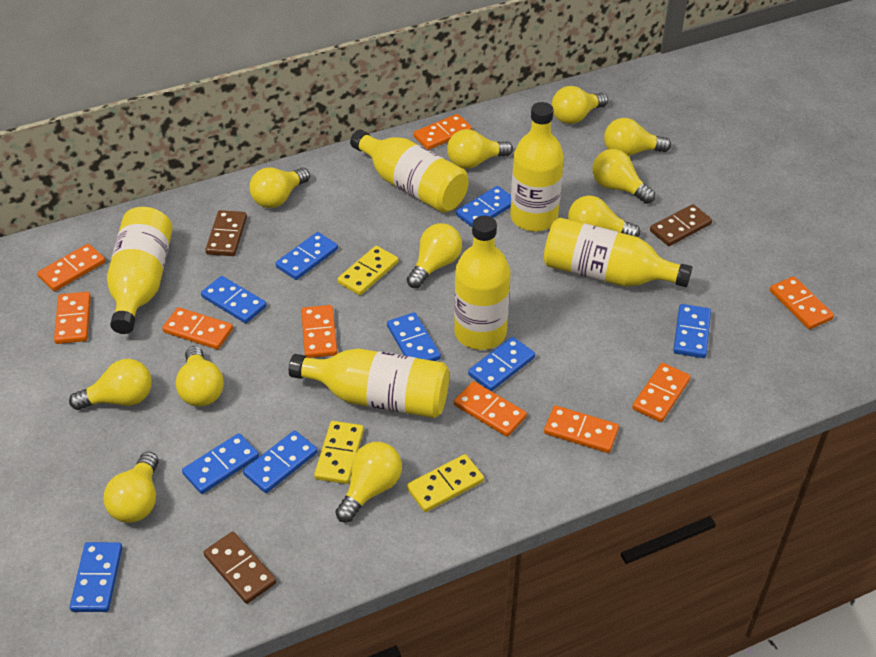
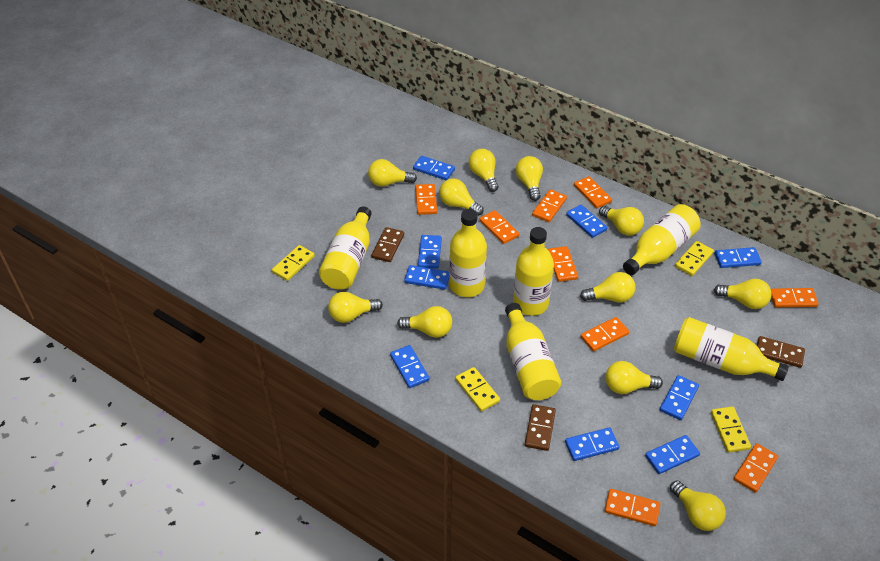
yellow domino: 3 -> 4

